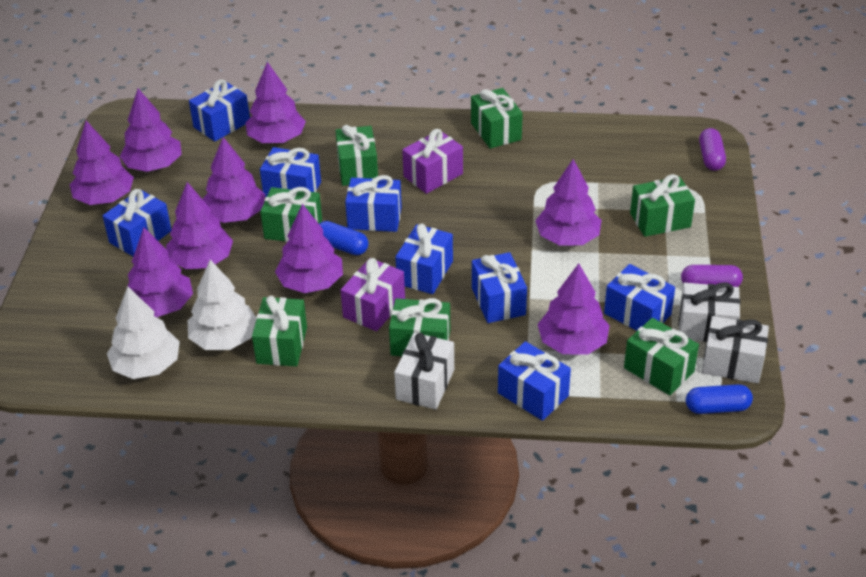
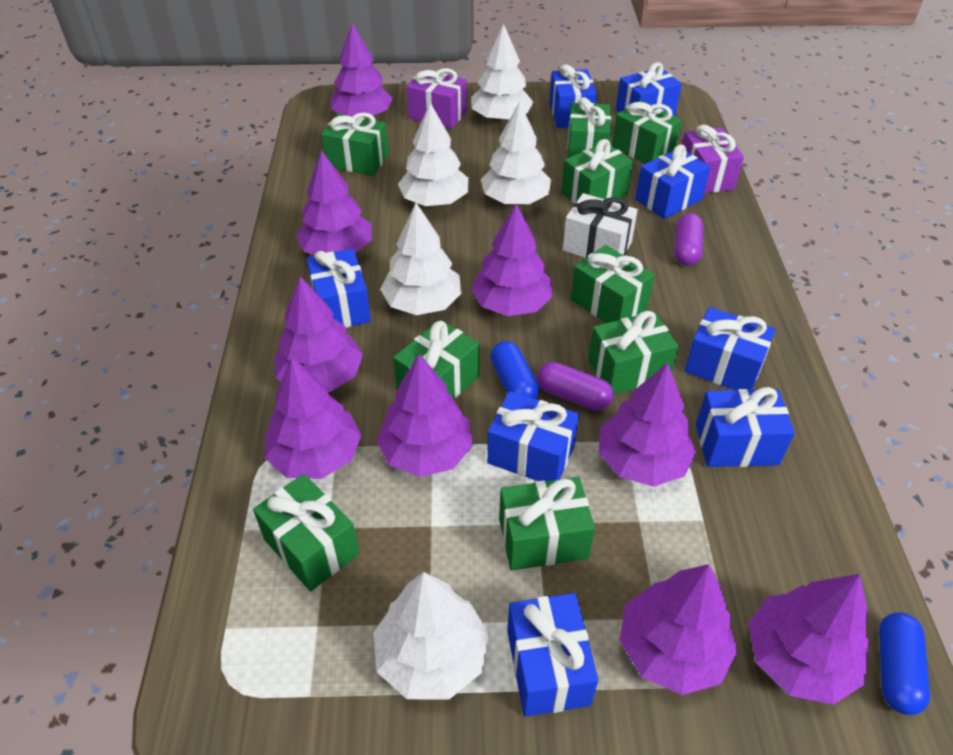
green gift: 7 -> 9
white gift: 3 -> 1
white tree: 2 -> 5

